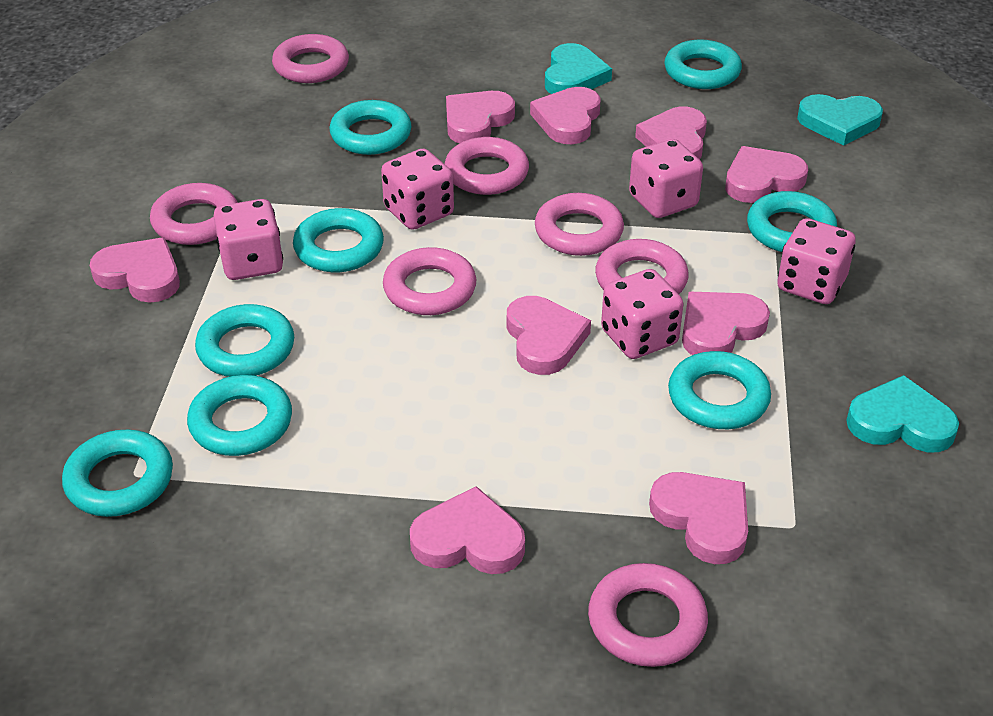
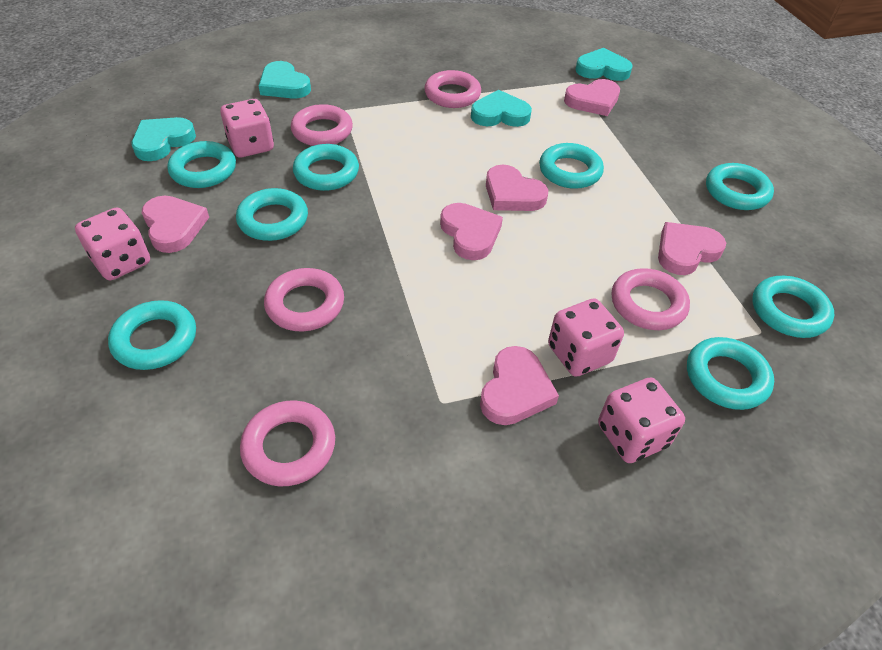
pink dice: 5 -> 4
pink heart: 9 -> 6
pink ring: 7 -> 5
turquoise heart: 3 -> 4

